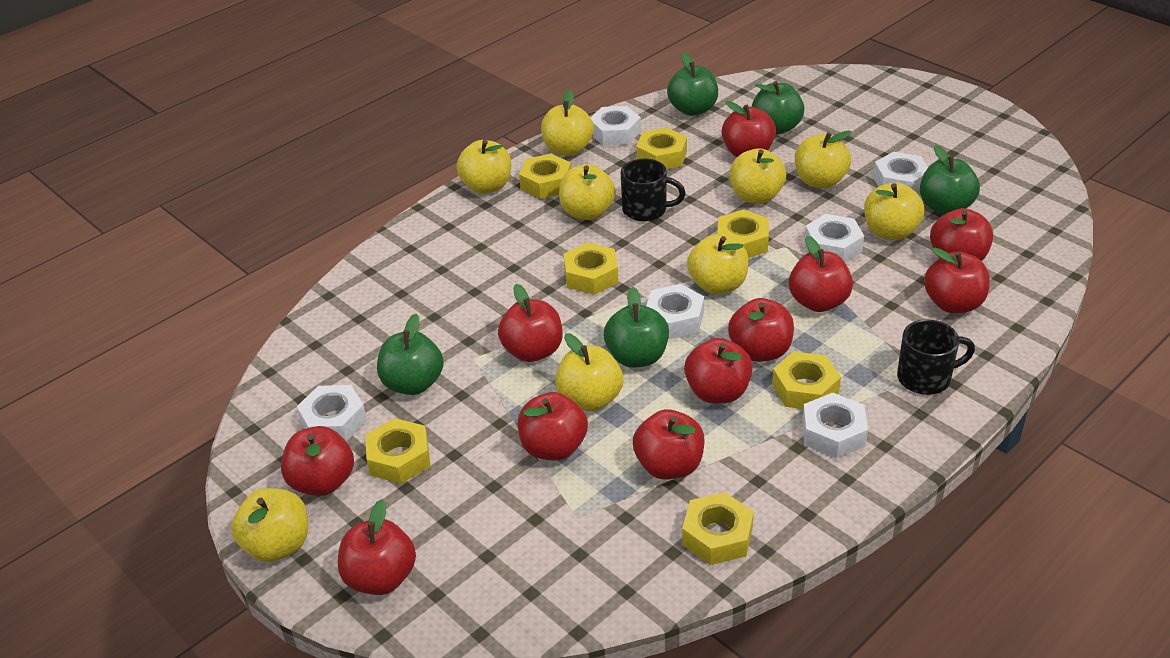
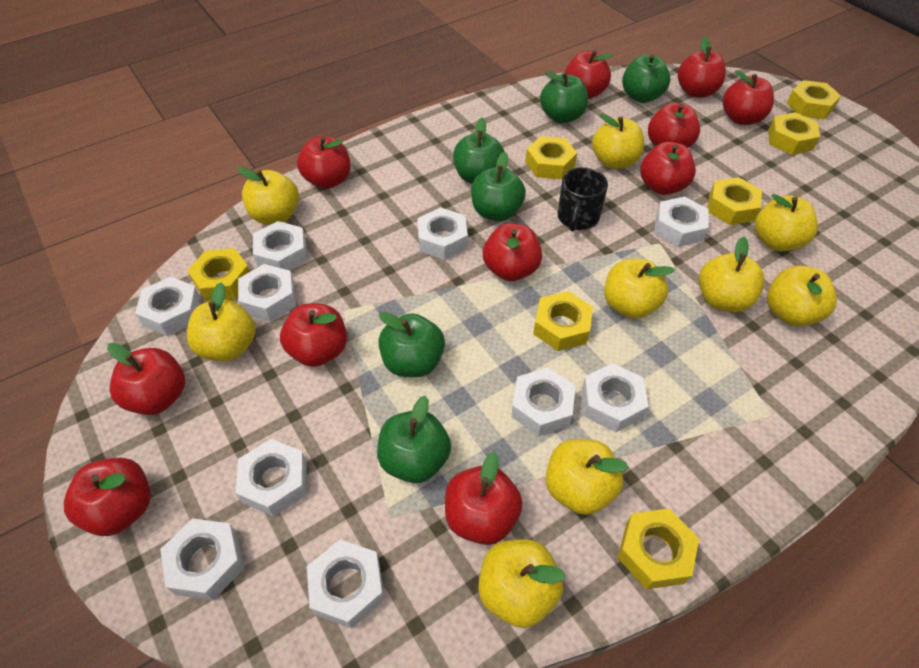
black mug: 2 -> 1
green apple: 5 -> 6
white nut: 6 -> 10

